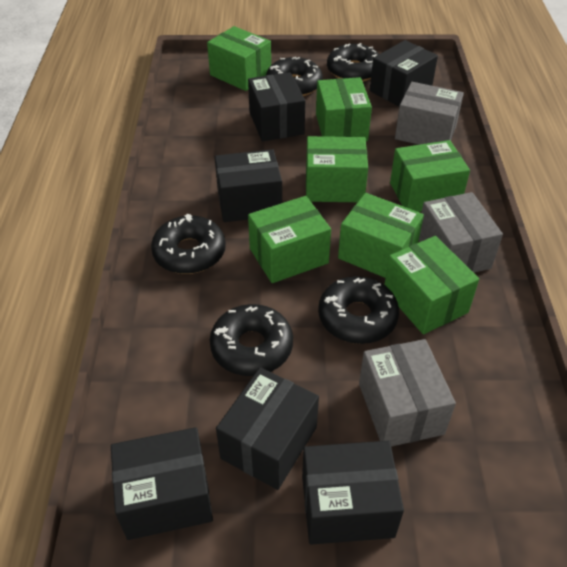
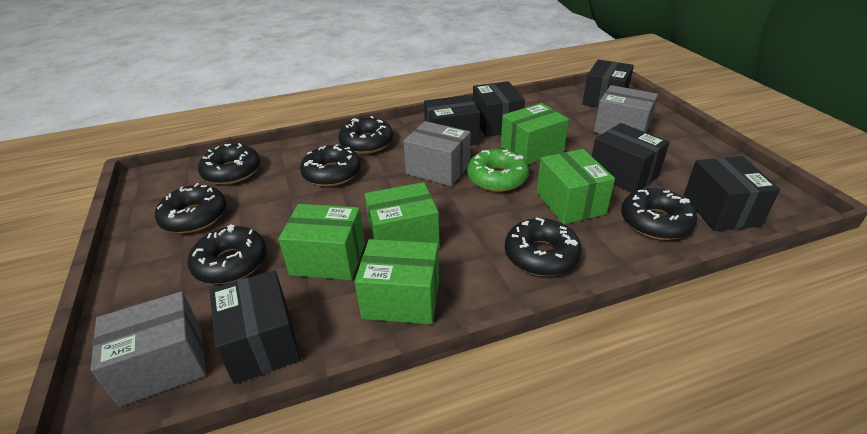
black donut: 5 -> 7
green box: 7 -> 5
green donut: 0 -> 1

